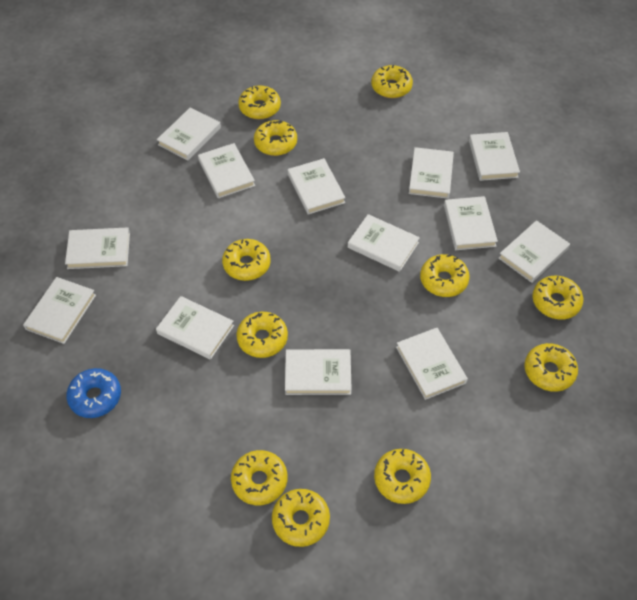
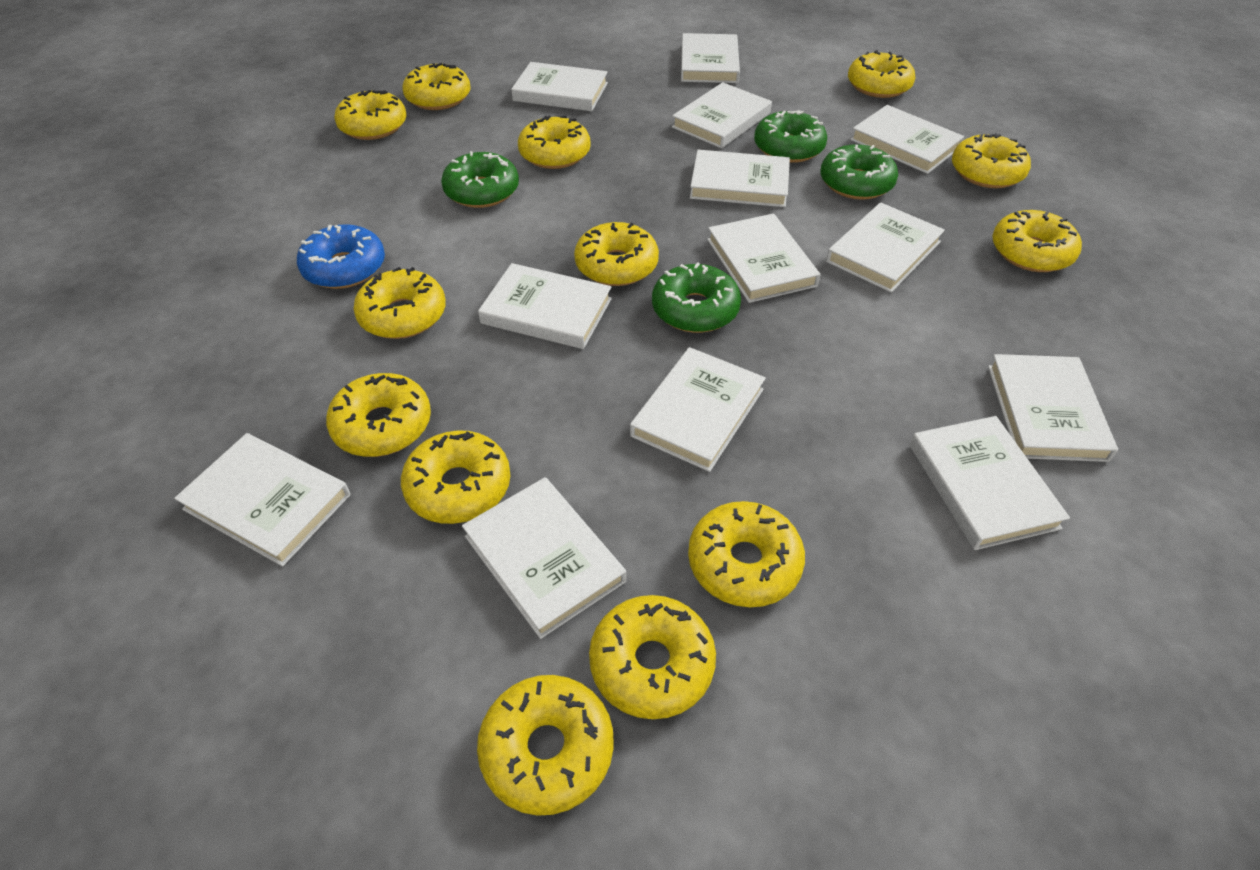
green donut: 0 -> 4
yellow donut: 11 -> 13

